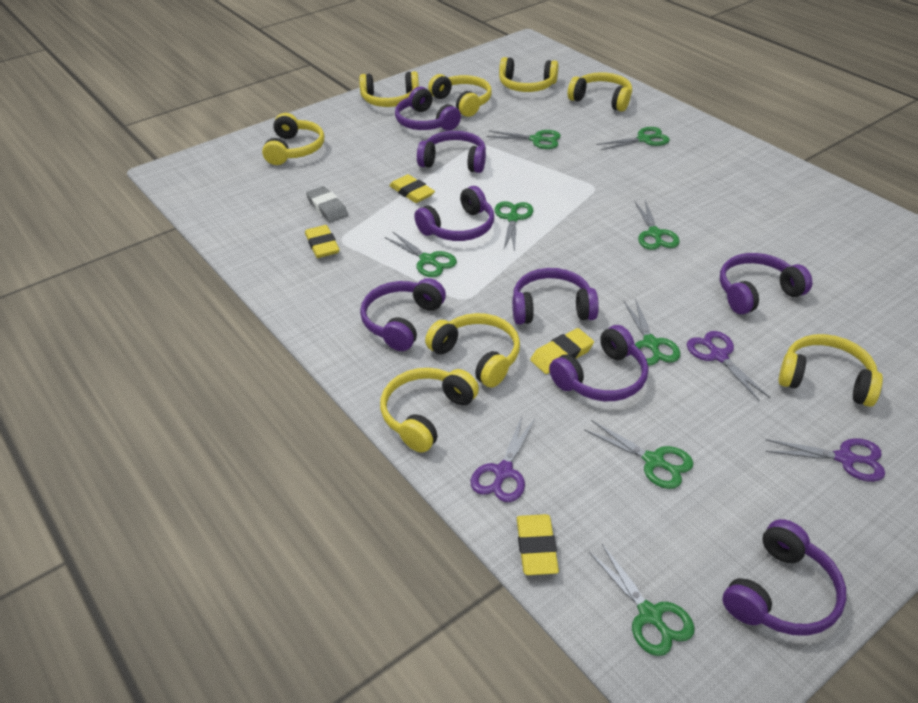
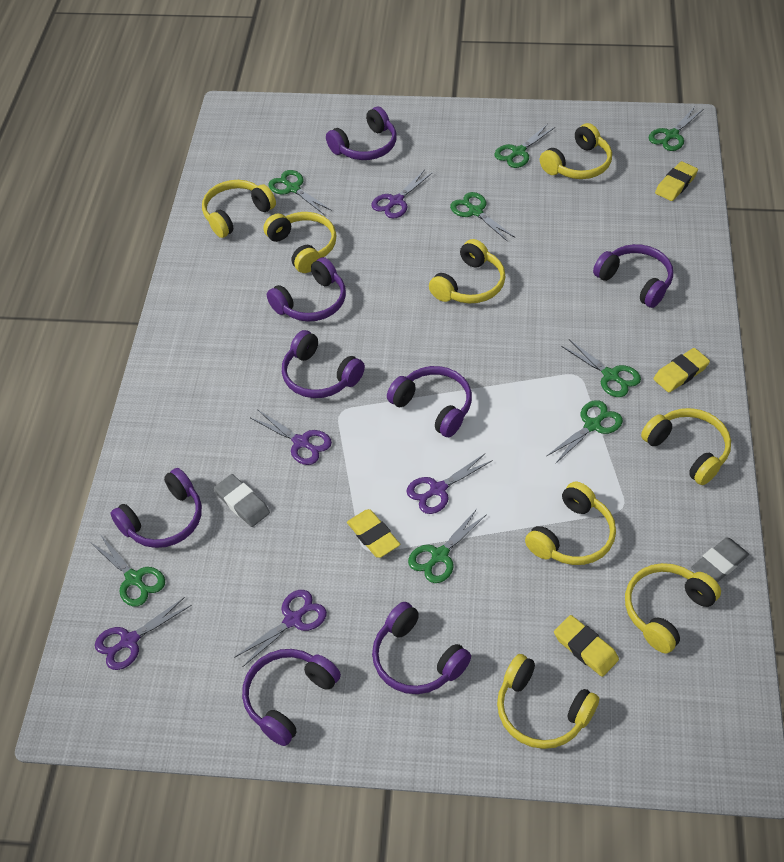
grey eraser: 1 -> 2
purple scissors: 3 -> 5

